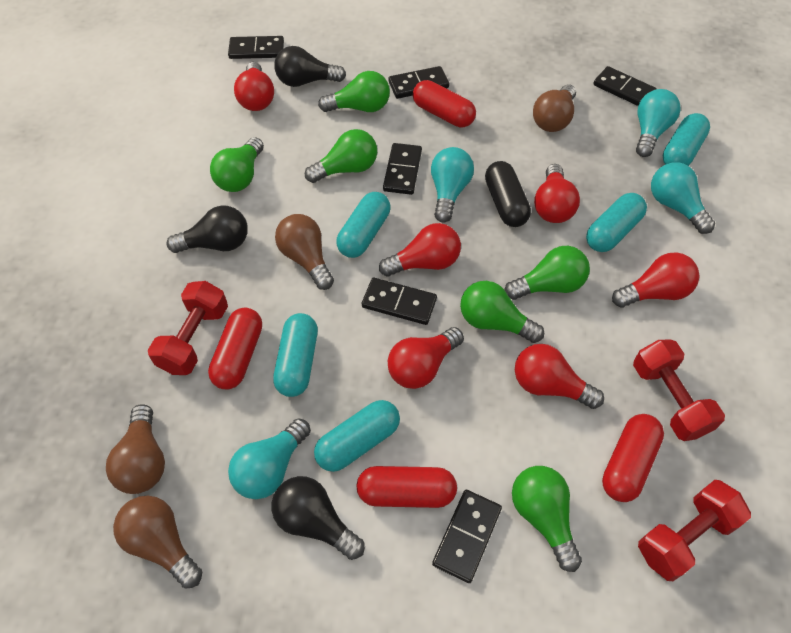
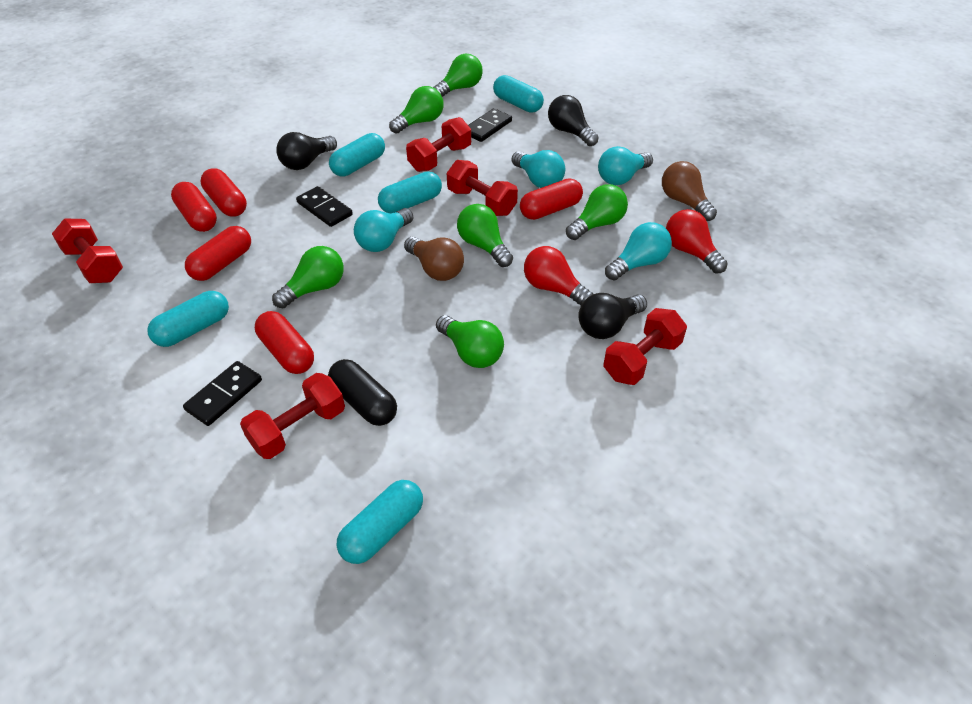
black domino: 6 -> 3
brown light bulb: 4 -> 2
red capsule: 4 -> 5
red dumbbell: 3 -> 5
red light bulb: 6 -> 2

